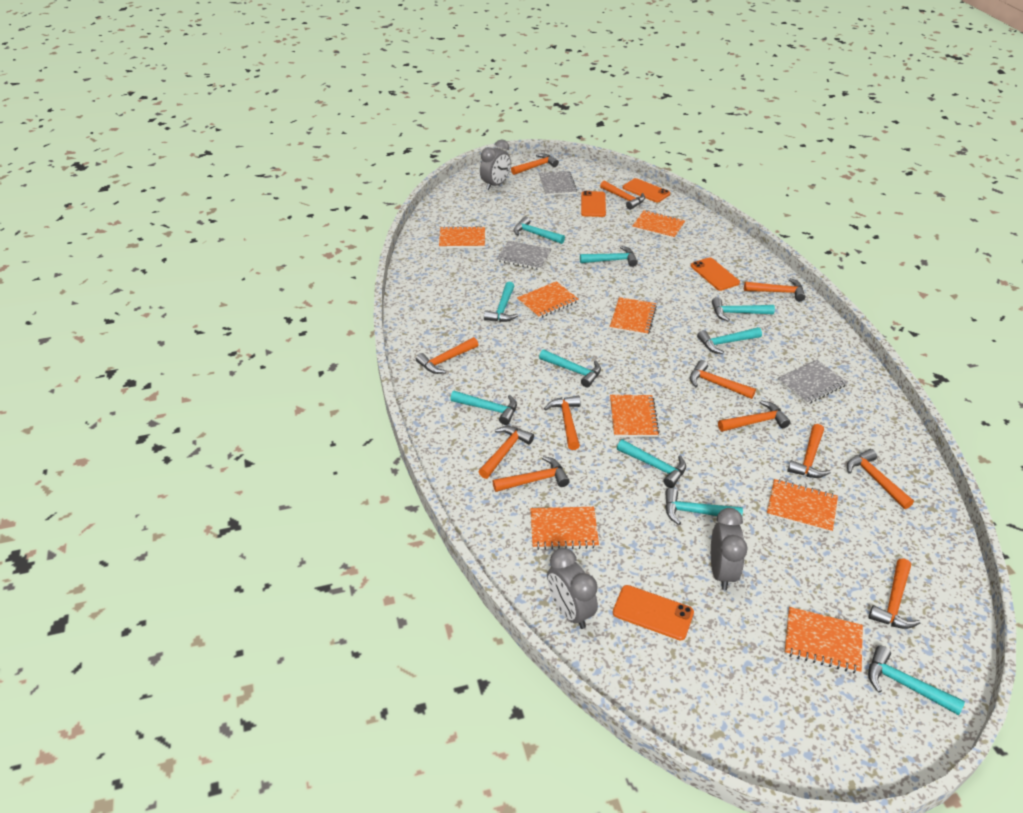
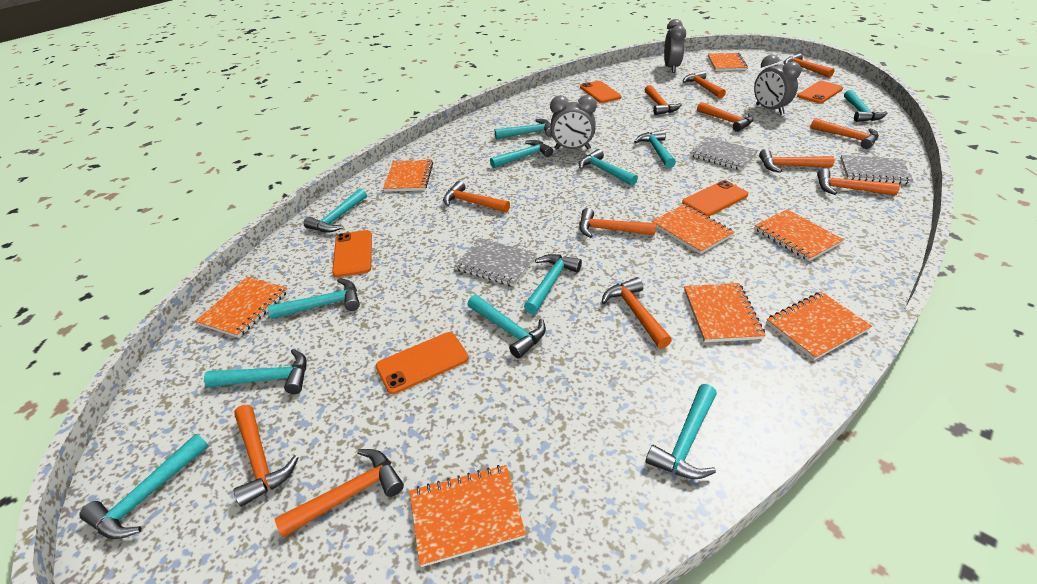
orange phone: 4 -> 5
turquoise hammer: 10 -> 12

